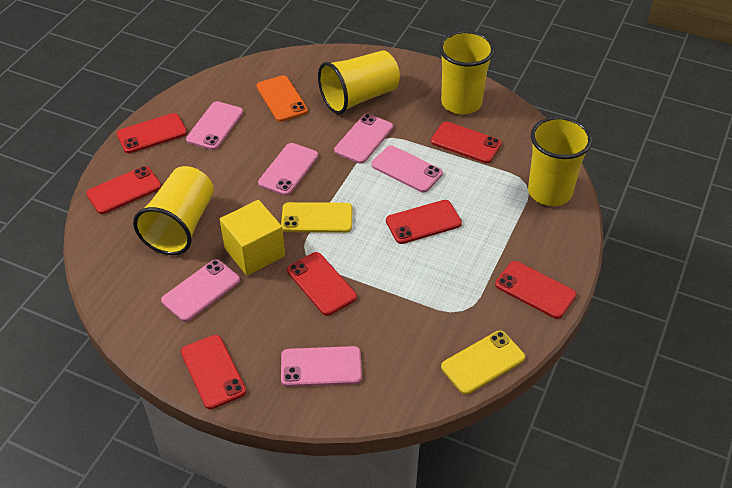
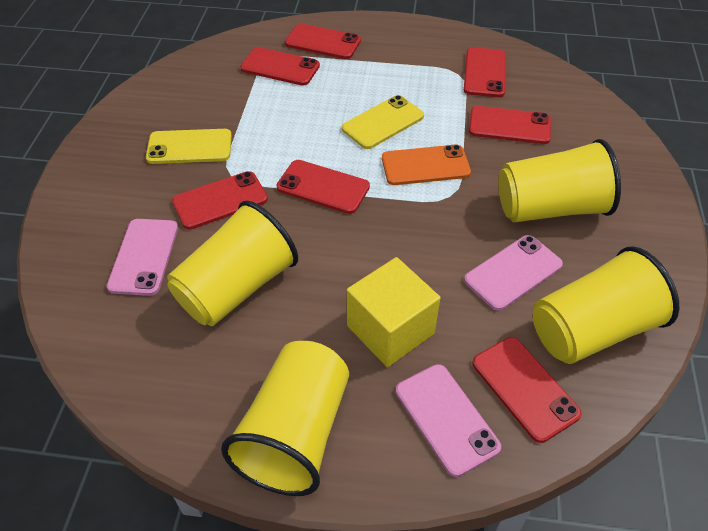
pink phone: 6 -> 3

